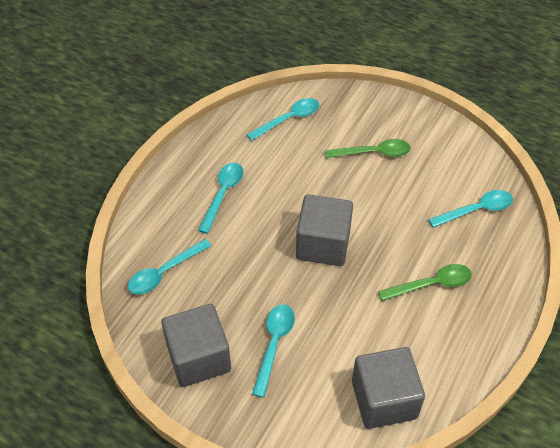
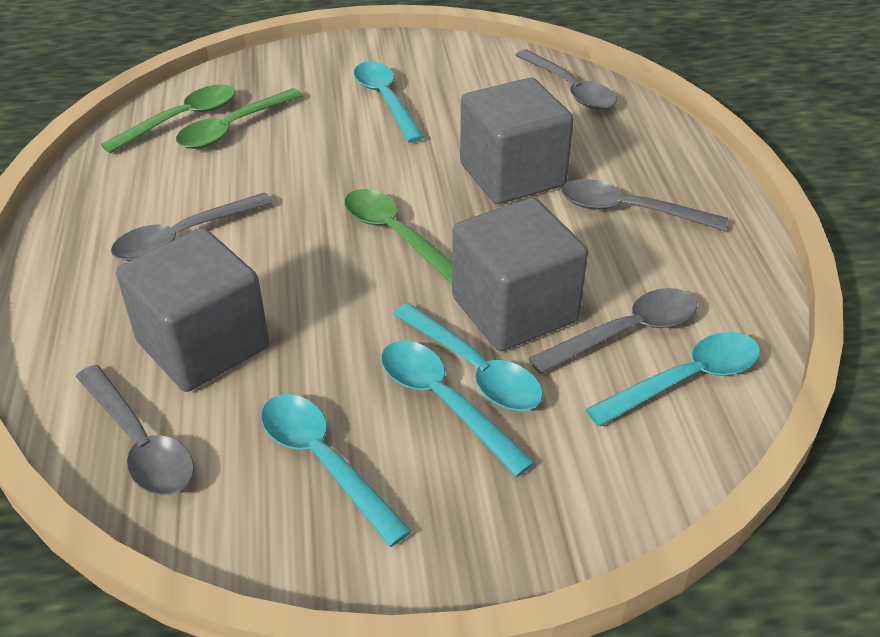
green spoon: 2 -> 3
grey spoon: 0 -> 5

